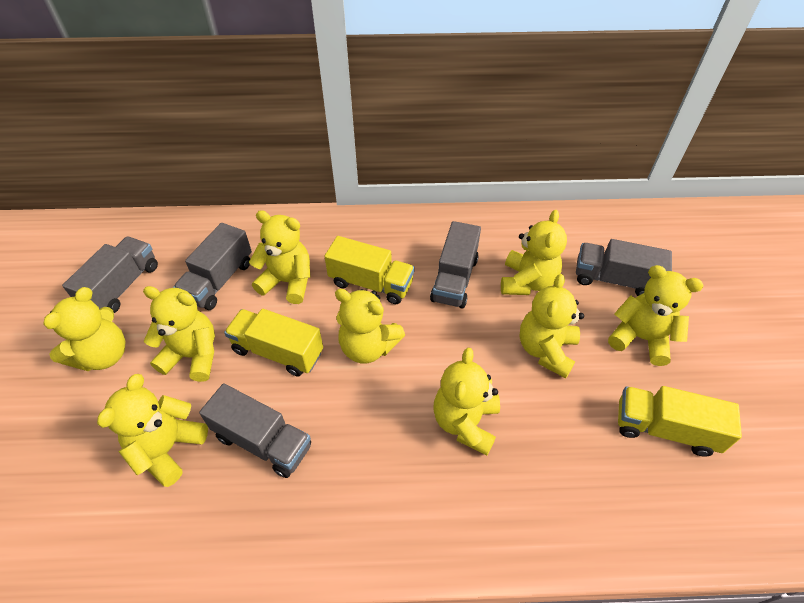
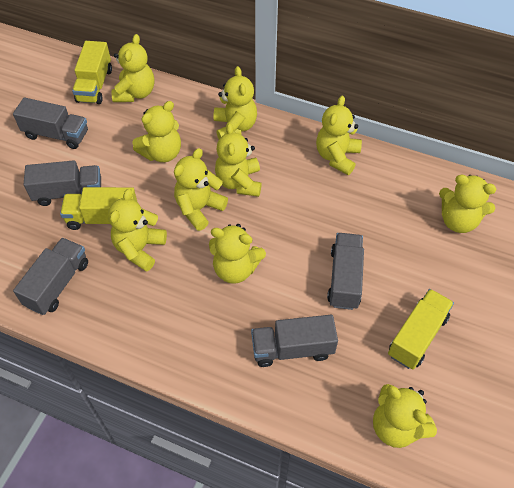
yellow teddy bear: 9 -> 10

